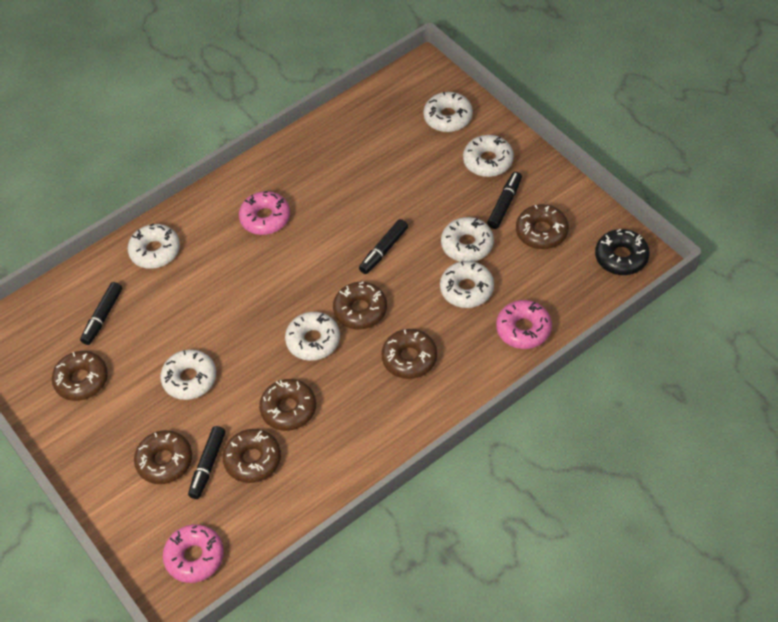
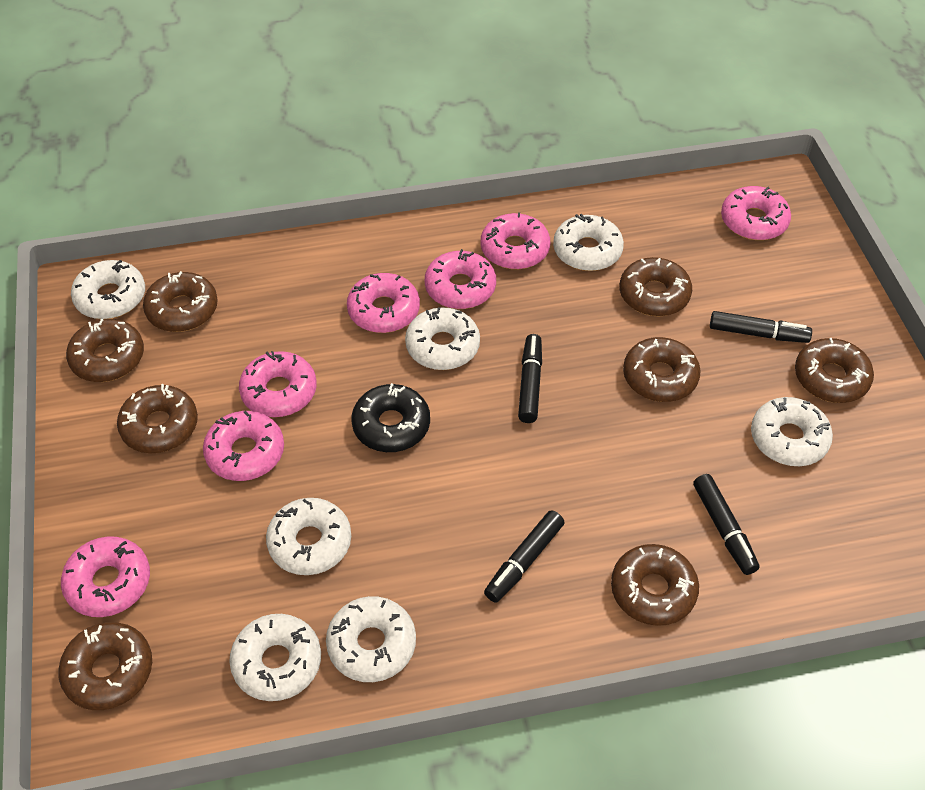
brown donut: 7 -> 8
pink donut: 3 -> 7

